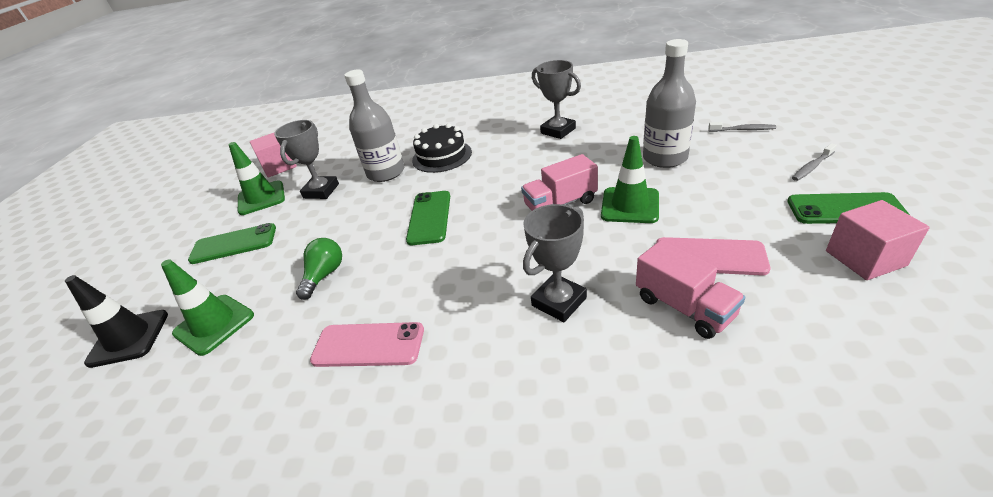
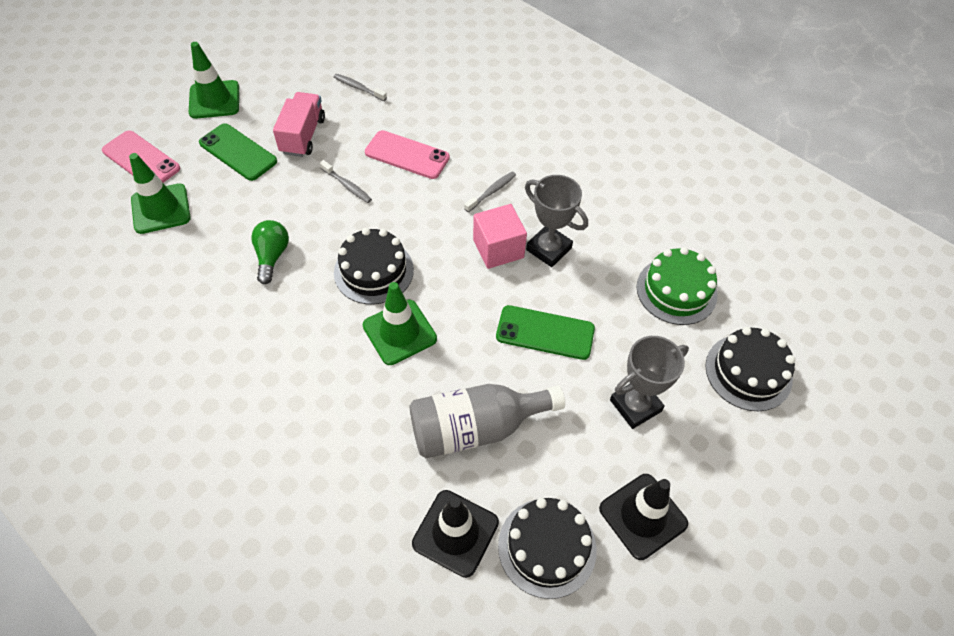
black cake: 1 -> 3
black traffic cone: 1 -> 2
green cake: 0 -> 1
green phone: 3 -> 2
grey bottle: 2 -> 1
grey toothbrush: 2 -> 3
grey trophy: 3 -> 2
pink cube: 2 -> 1
pink truck: 2 -> 1

